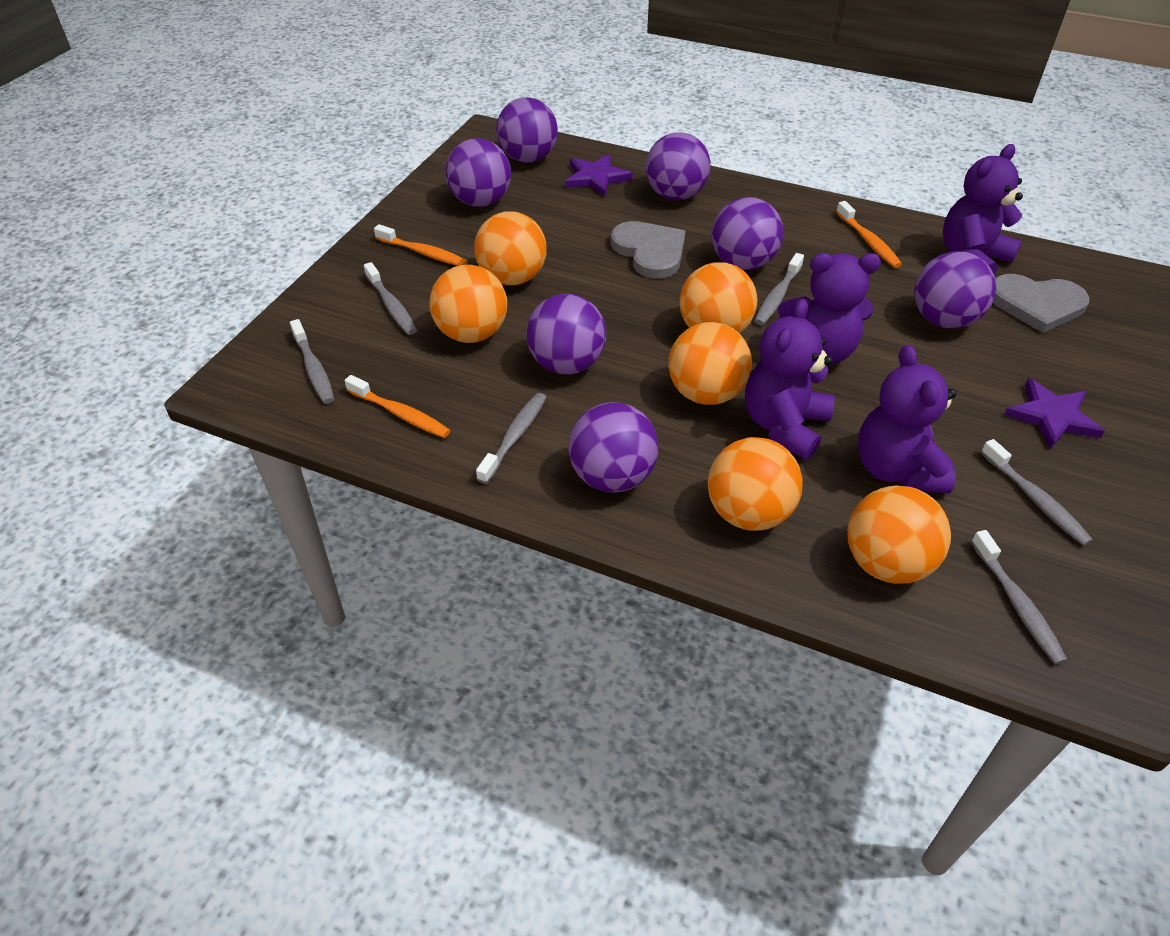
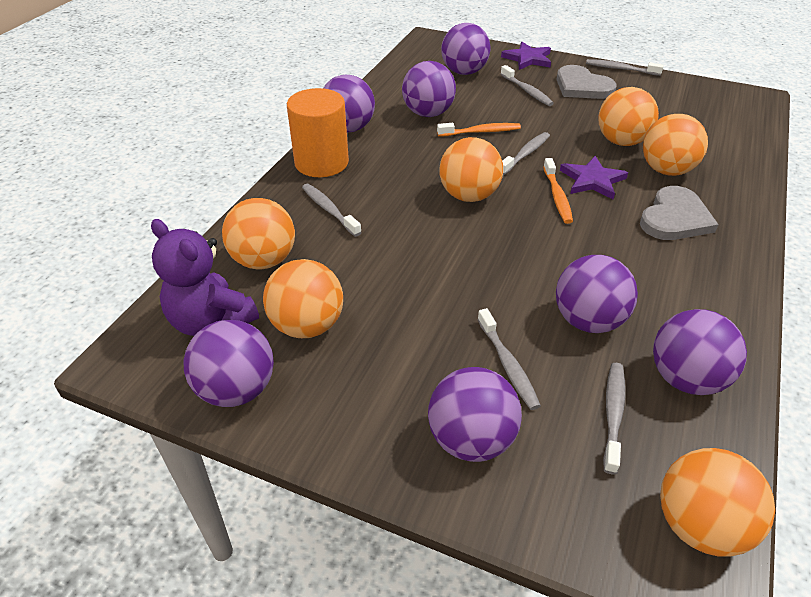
orange cylinder: 0 -> 1
orange toothbrush: 3 -> 2
purple teddy bear: 4 -> 1

